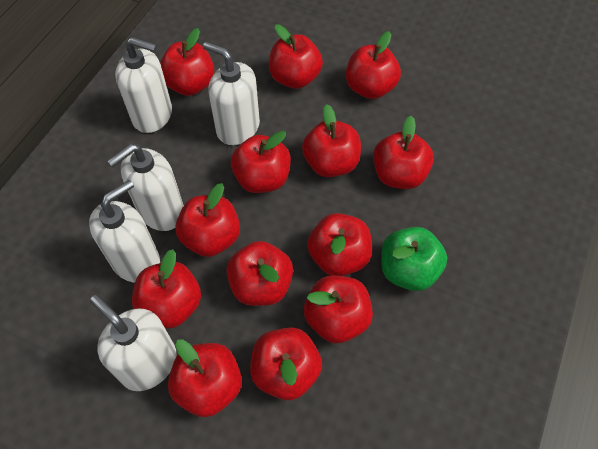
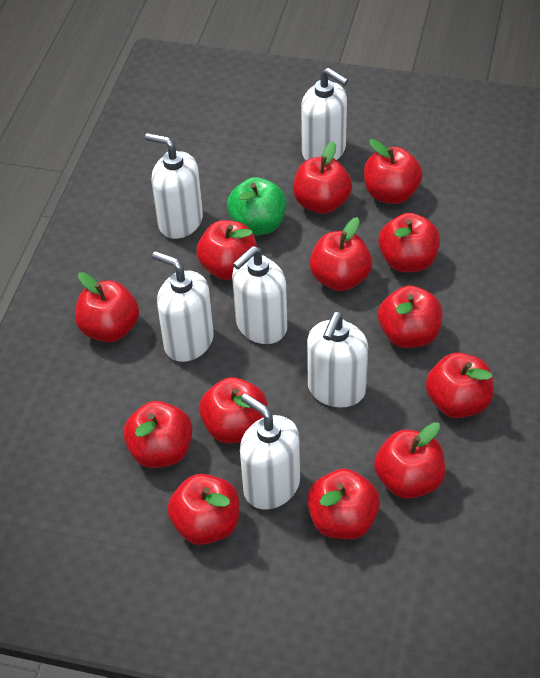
white soap dispenser: 5 -> 6

